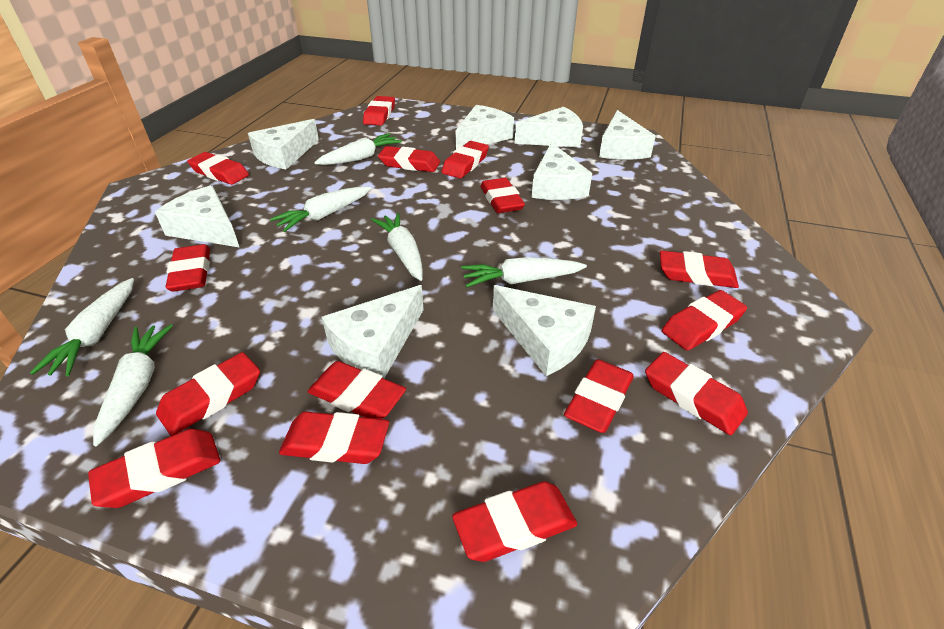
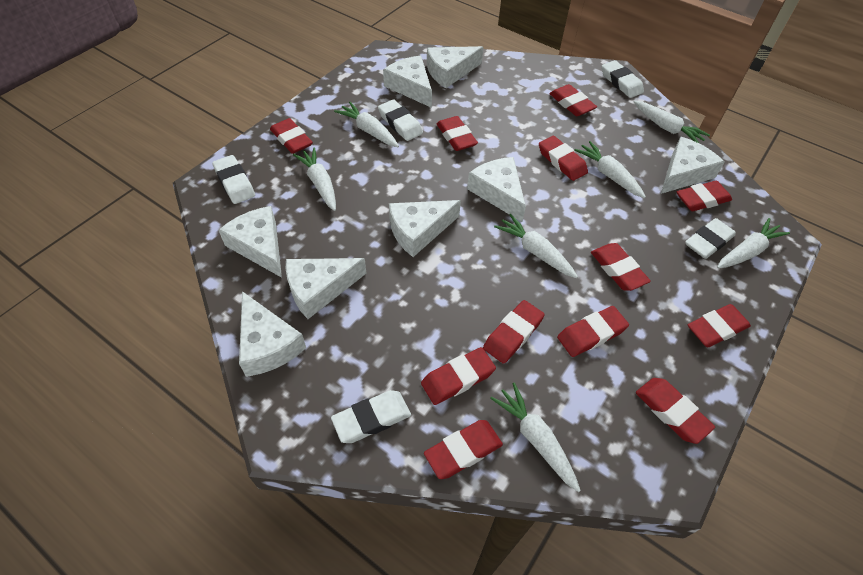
red eraser: 15 -> 12
white carrot: 6 -> 7
white eraser: 0 -> 5

